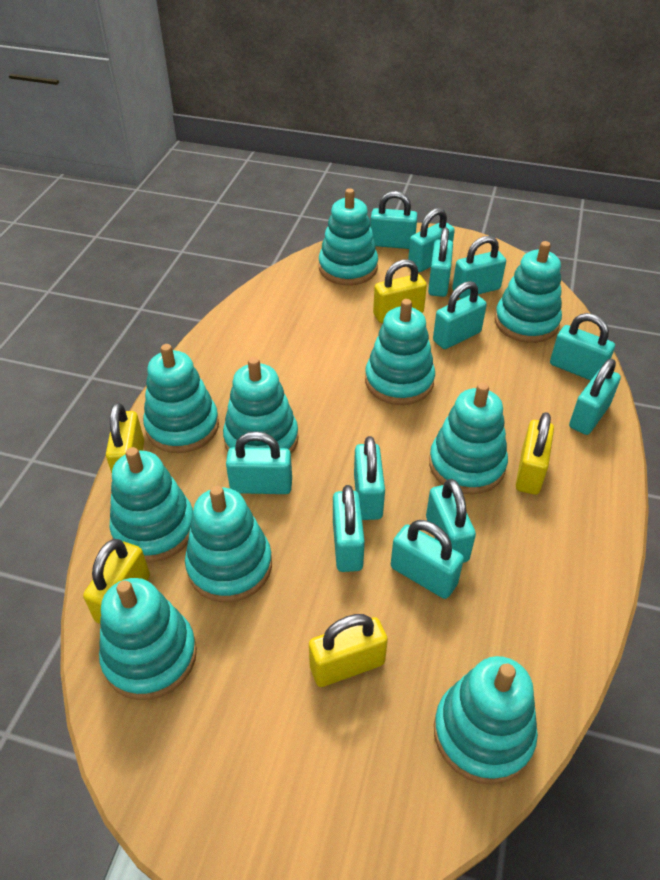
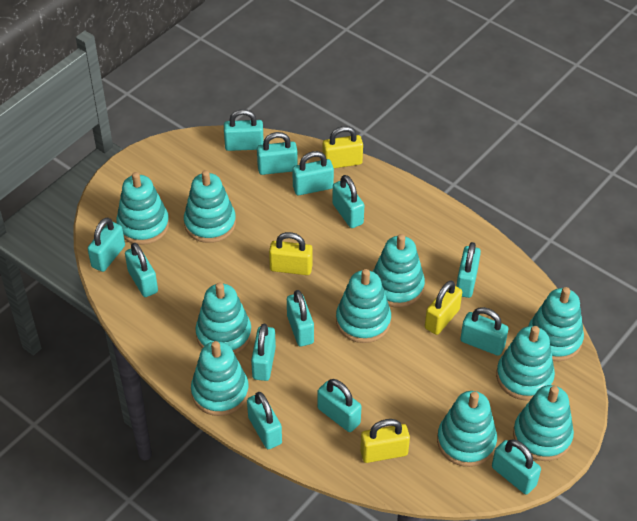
turquoise padlock: 12 -> 13
yellow padlock: 5 -> 4

